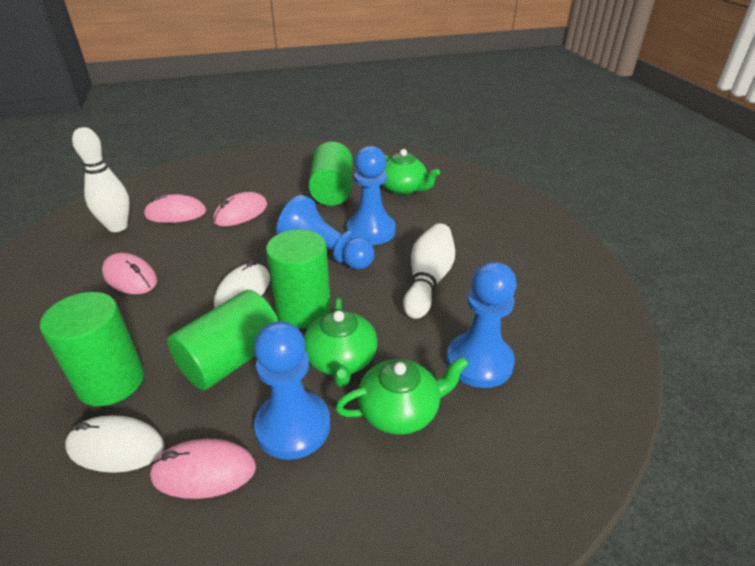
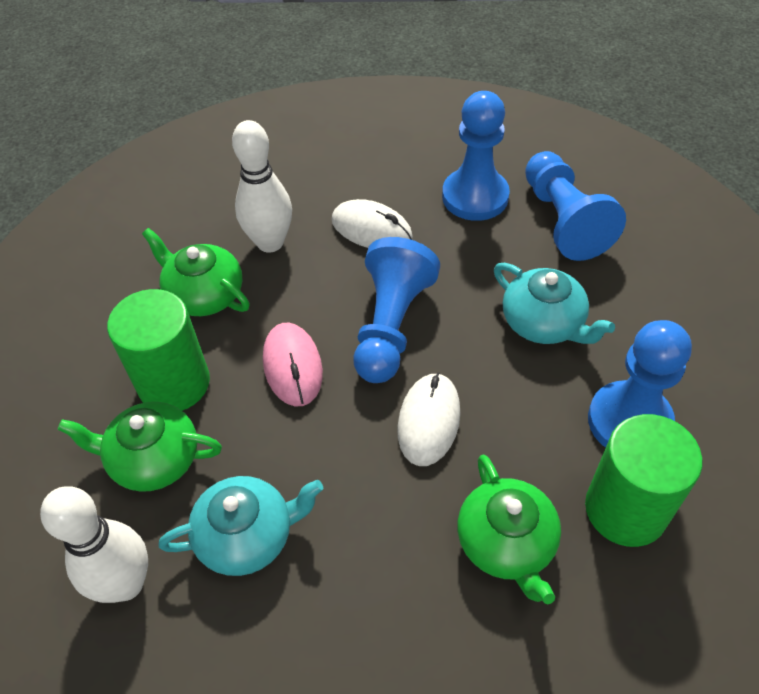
green cylinder: 4 -> 2
pink mouse: 4 -> 1
turquoise teapot: 0 -> 2

